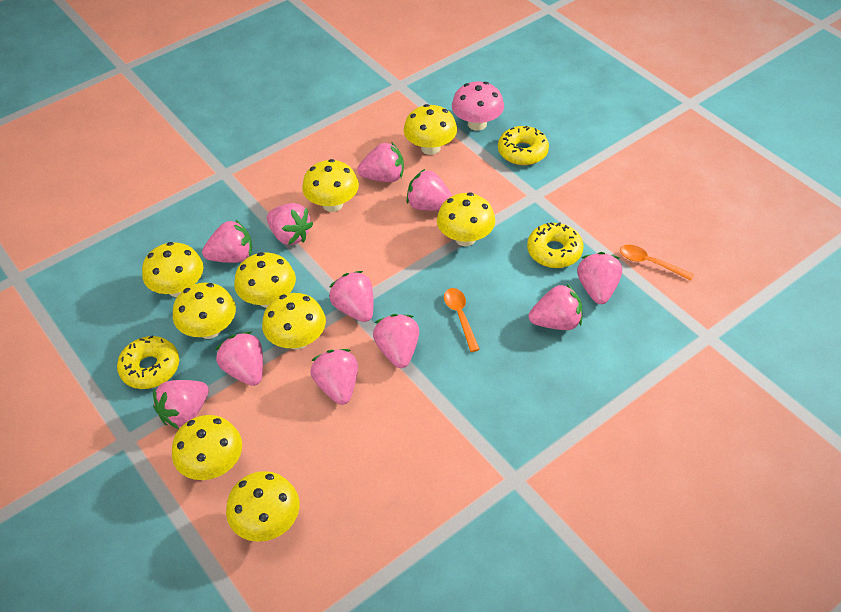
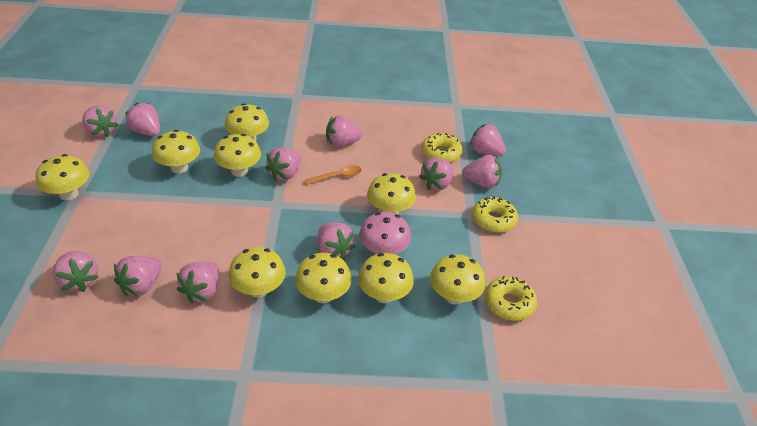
orange spoon: 2 -> 1

